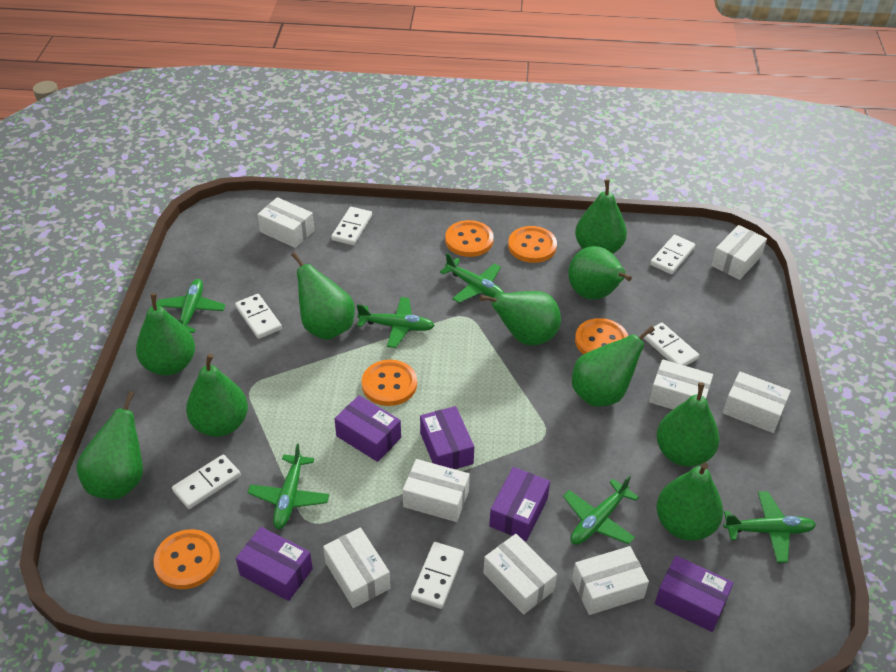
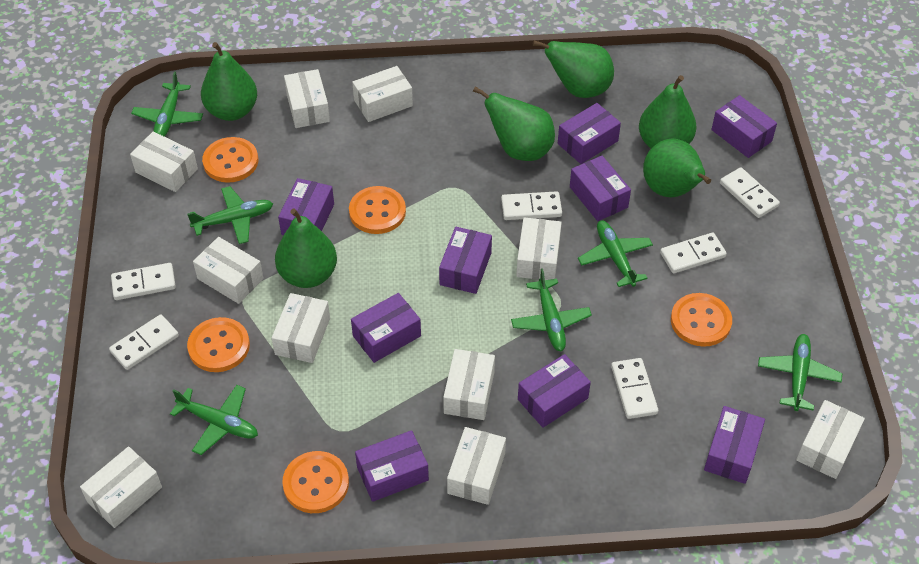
green pear: 10 -> 6
purple box: 5 -> 9
white box: 8 -> 10

